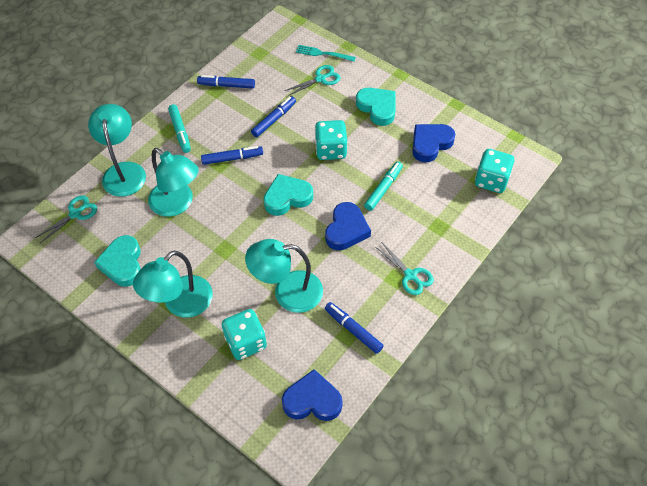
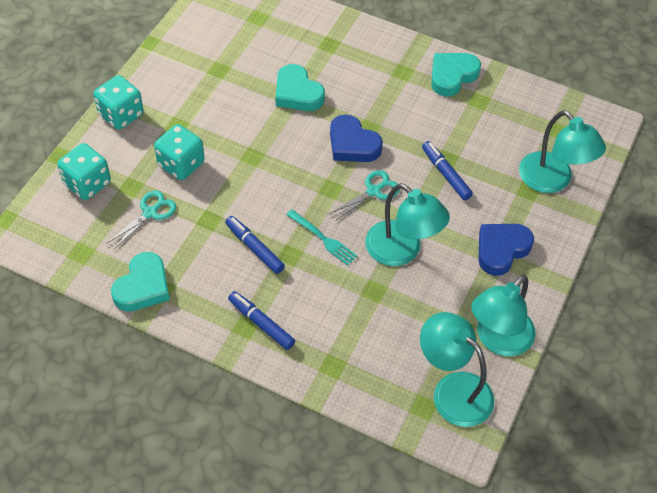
blue heart: 3 -> 2
blue marker: 4 -> 3
turquoise marker: 2 -> 0
turquoise scissors: 3 -> 2

